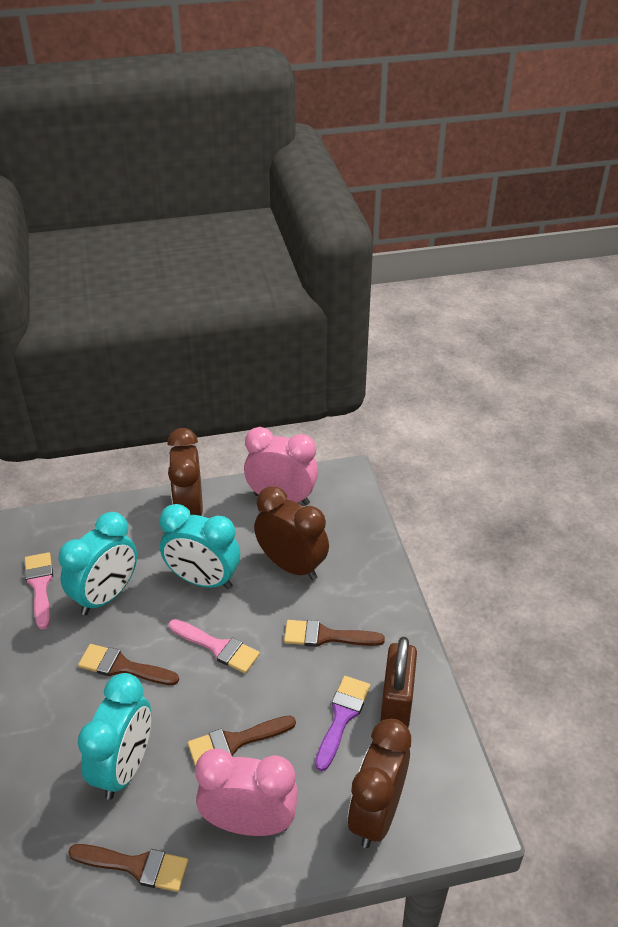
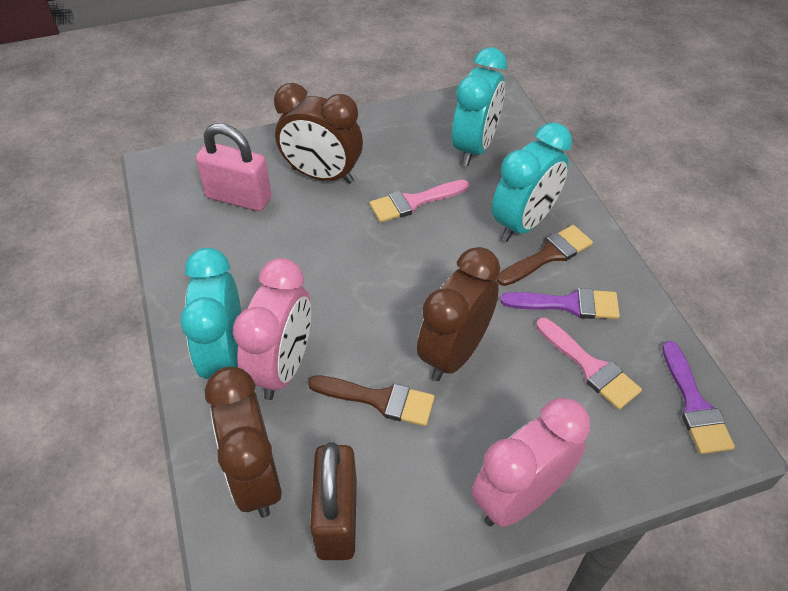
brown brush: 4 -> 2
pink padlock: 0 -> 1
purple brush: 1 -> 2

